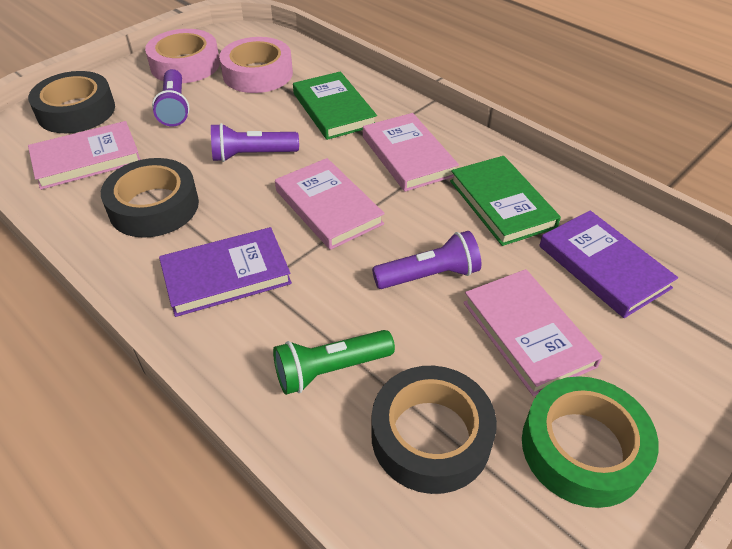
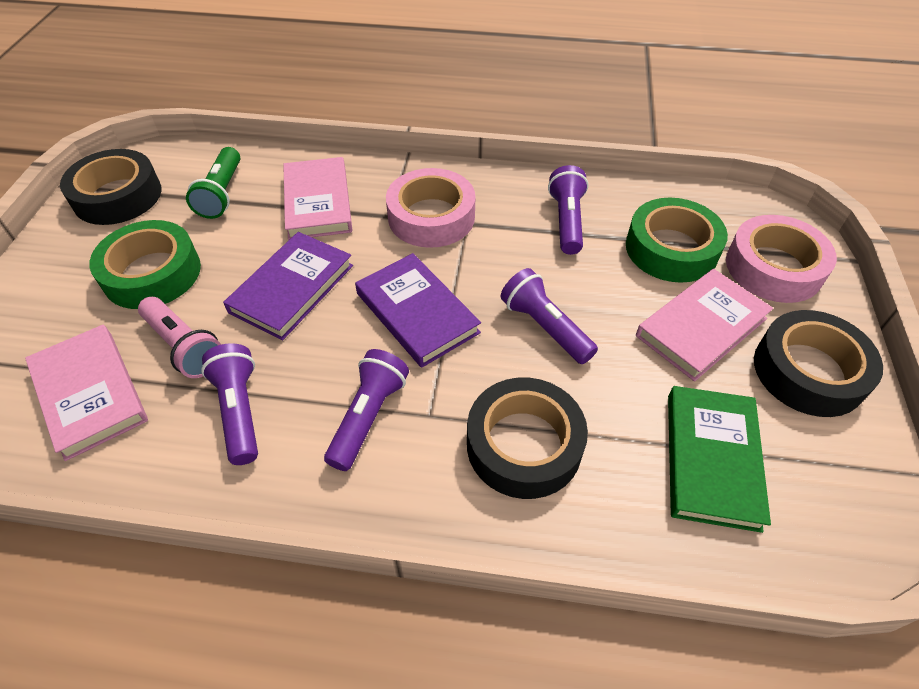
green book: 2 -> 1
green tape: 1 -> 2
pink book: 4 -> 3
pink flashlight: 0 -> 1
purple flashlight: 3 -> 4

